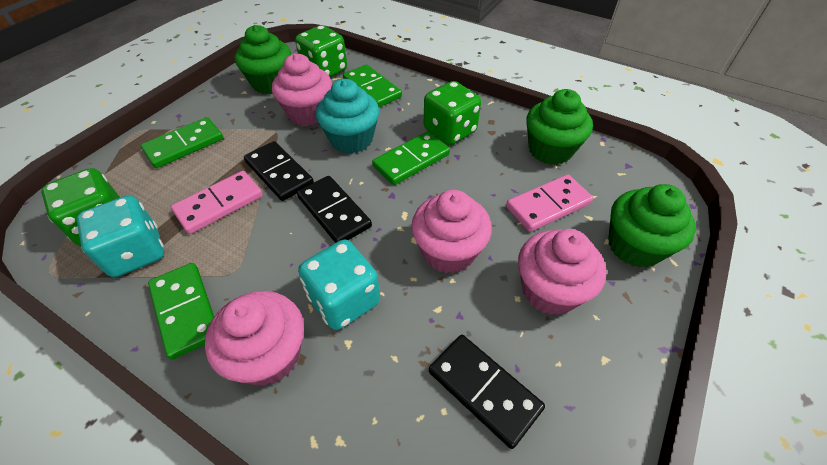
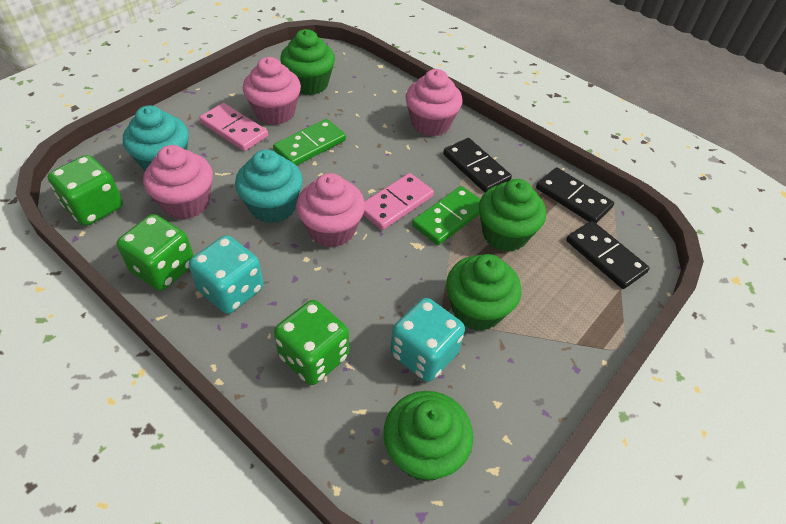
green cupcake: 3 -> 4
green domino: 4 -> 2
turquoise cupcake: 1 -> 2

